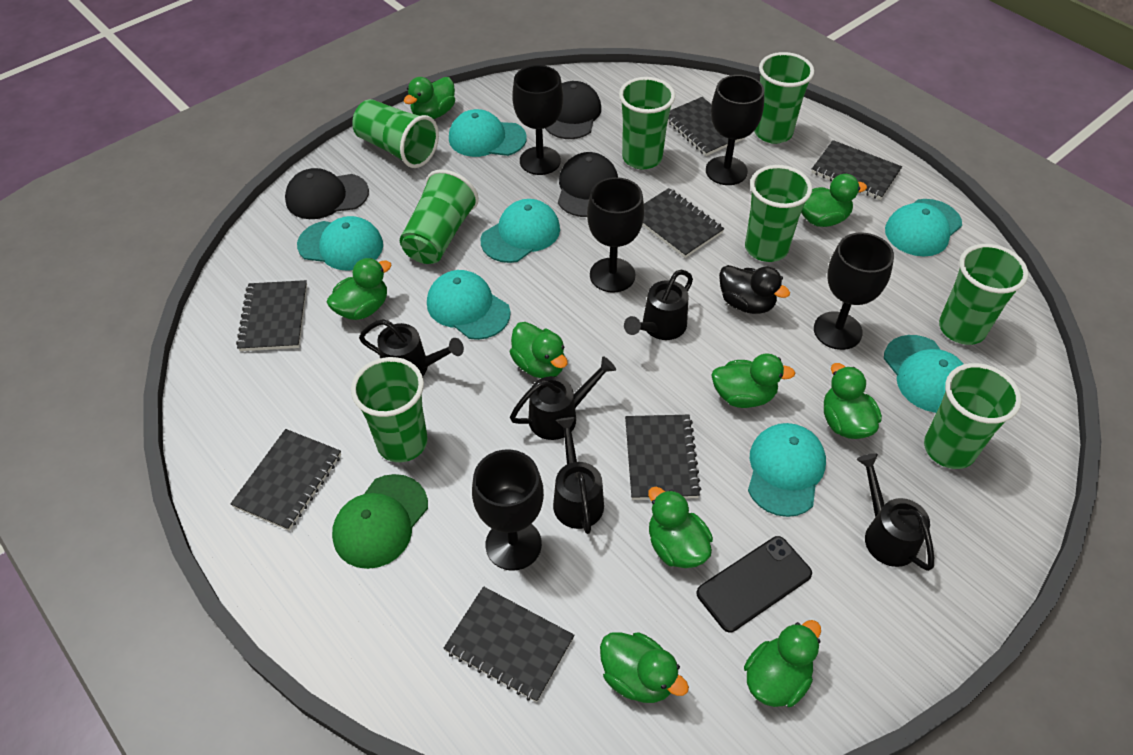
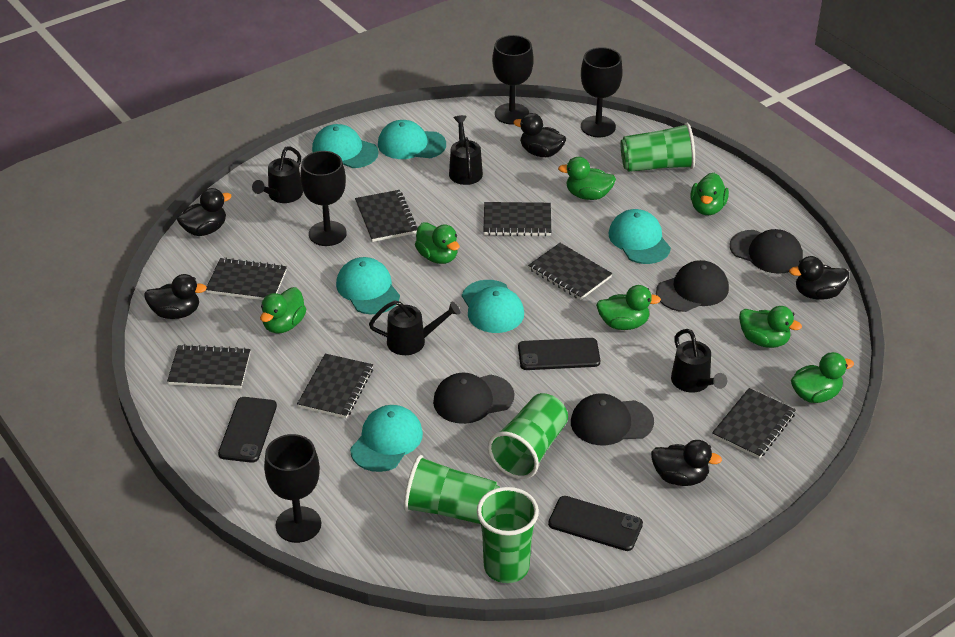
black cap: 3 -> 4
black duck: 1 -> 5
black goblet: 5 -> 4
black phone: 1 -> 3
black watering can: 5 -> 4
green cap: 1 -> 0
green cup: 8 -> 4
green duck: 9 -> 7
turquoise cap: 7 -> 6

